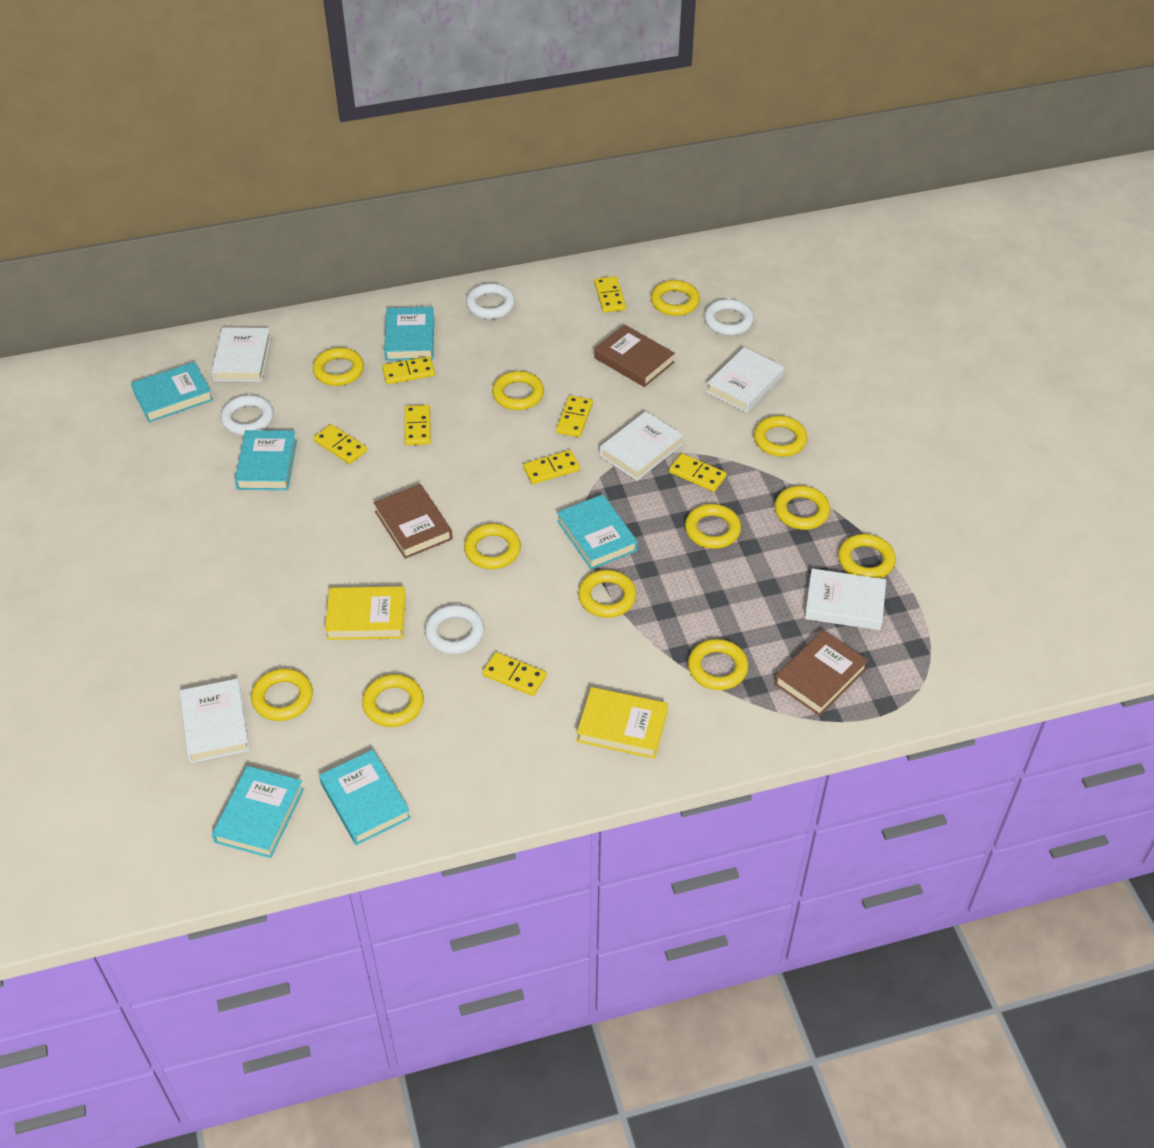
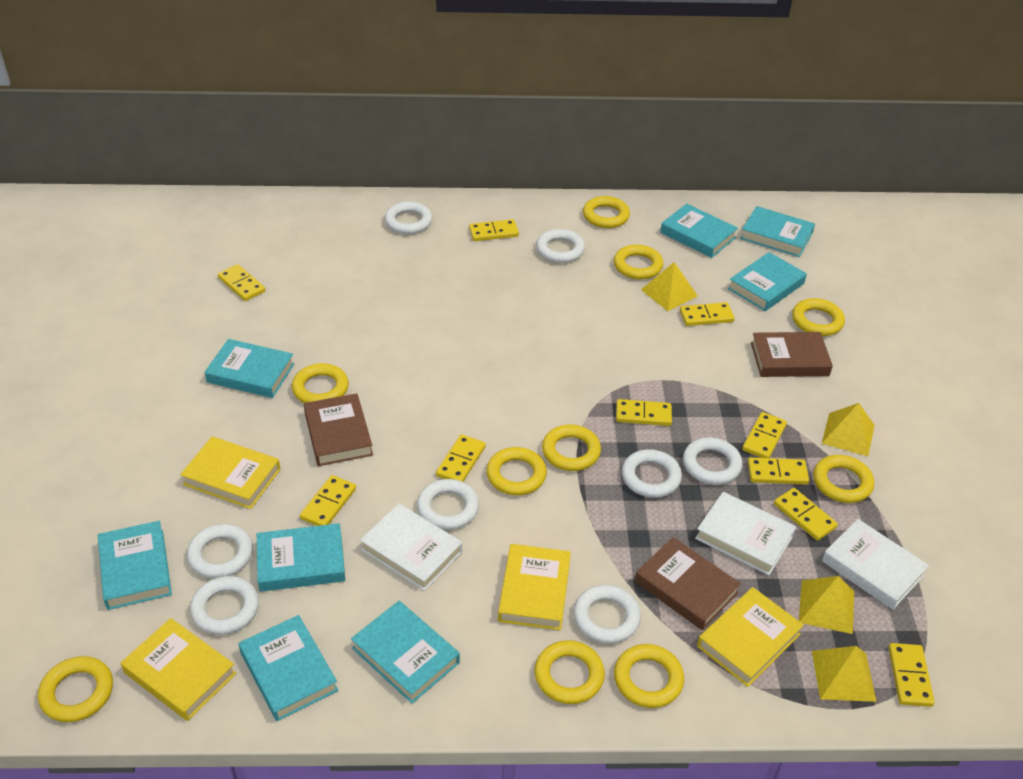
turquoise book: 6 -> 8
white book: 5 -> 3
white ring: 4 -> 8
yellow book: 2 -> 4
yellow domino: 8 -> 10
yellow pyramid: 0 -> 4
yellow ring: 12 -> 10

